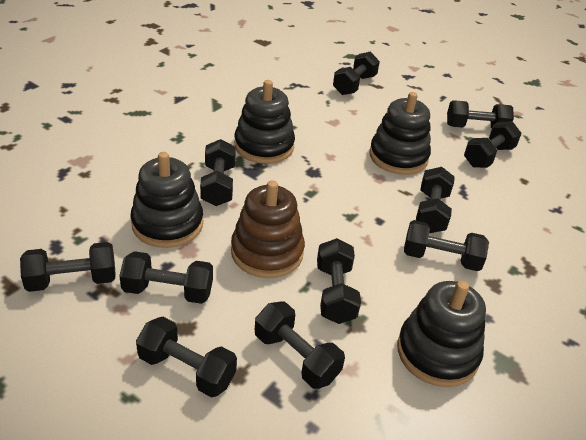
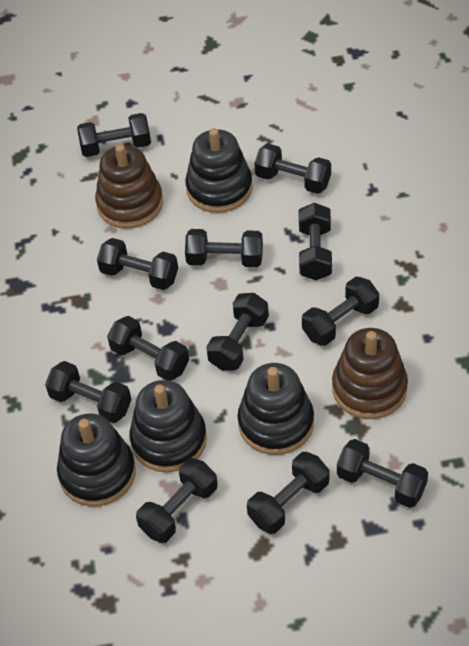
black dumbbell: 11 -> 12
brown stacking toy: 1 -> 2

